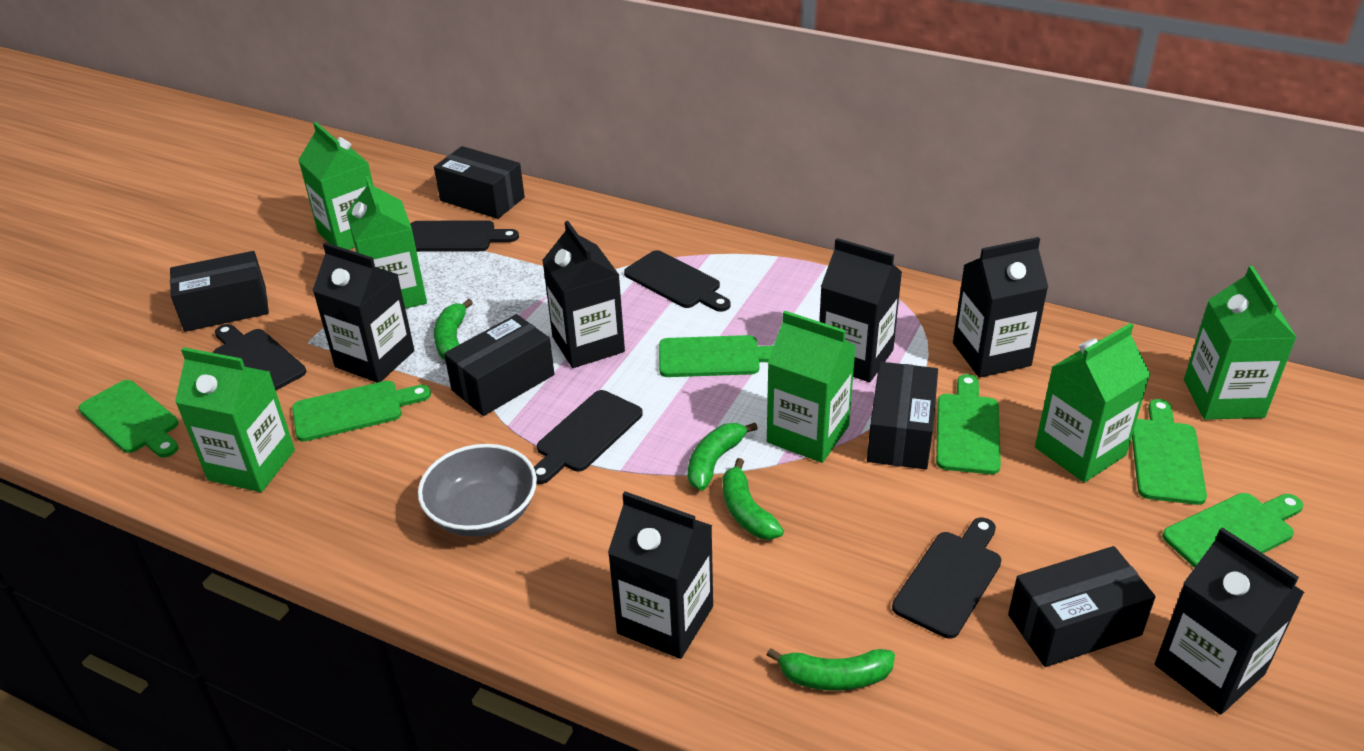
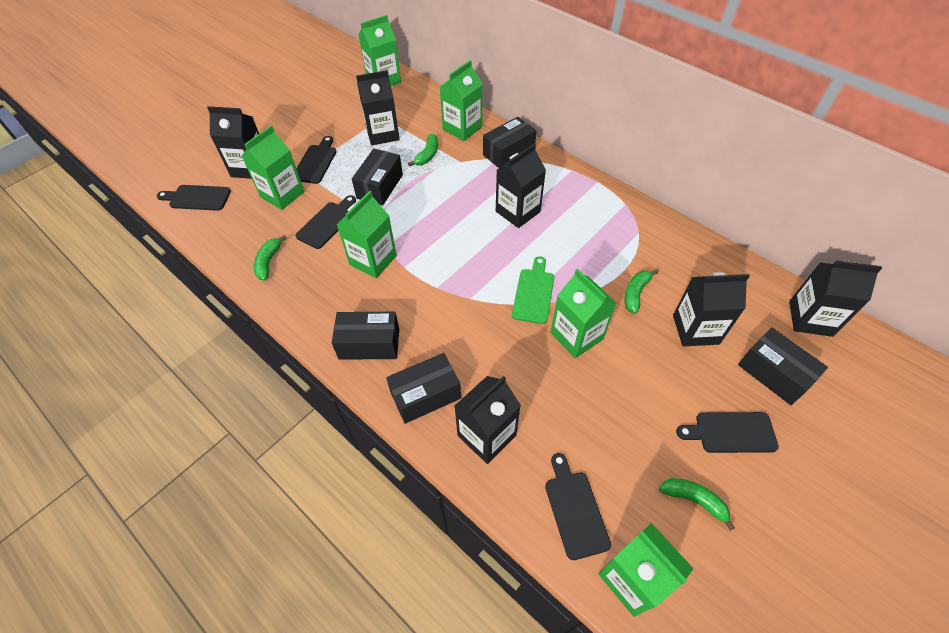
green cutting board: 6 -> 1
grey bowl: 1 -> 0

